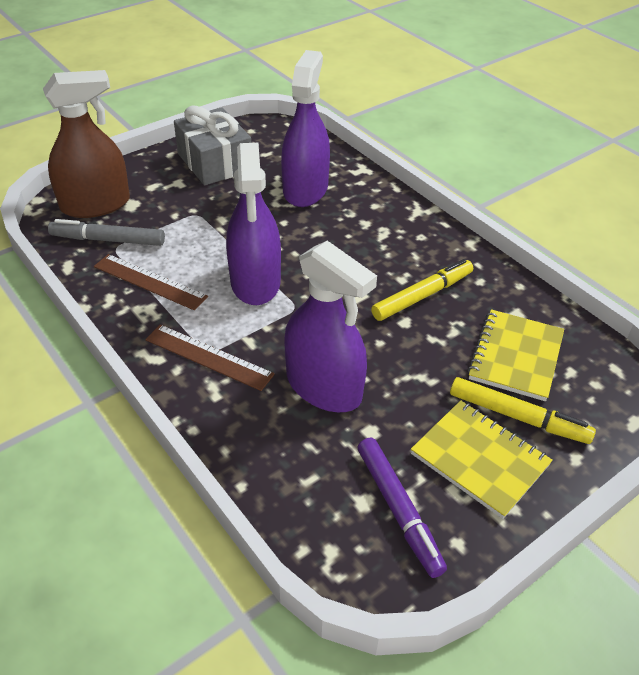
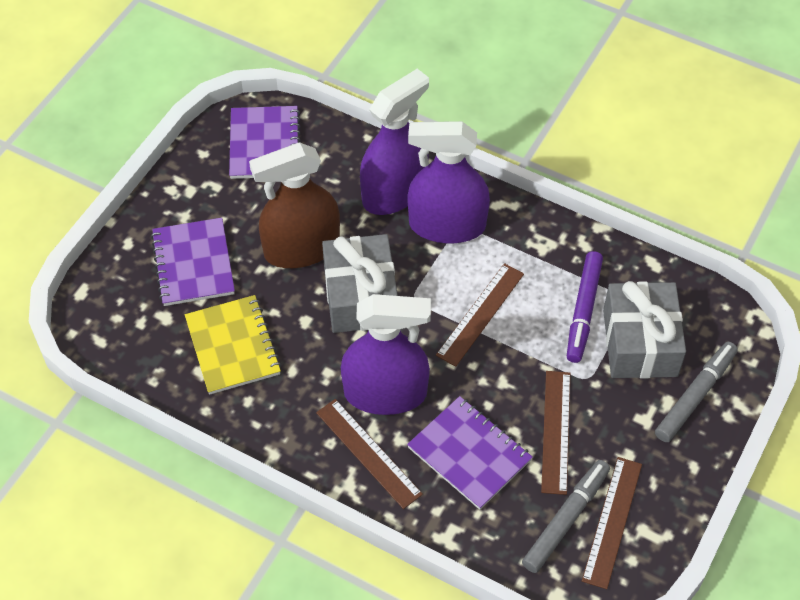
brown ruler: 2 -> 4
grey gift: 1 -> 2
grey marker: 1 -> 2
purple notebook: 0 -> 3
yellow marker: 2 -> 0
yellow notebook: 2 -> 1

